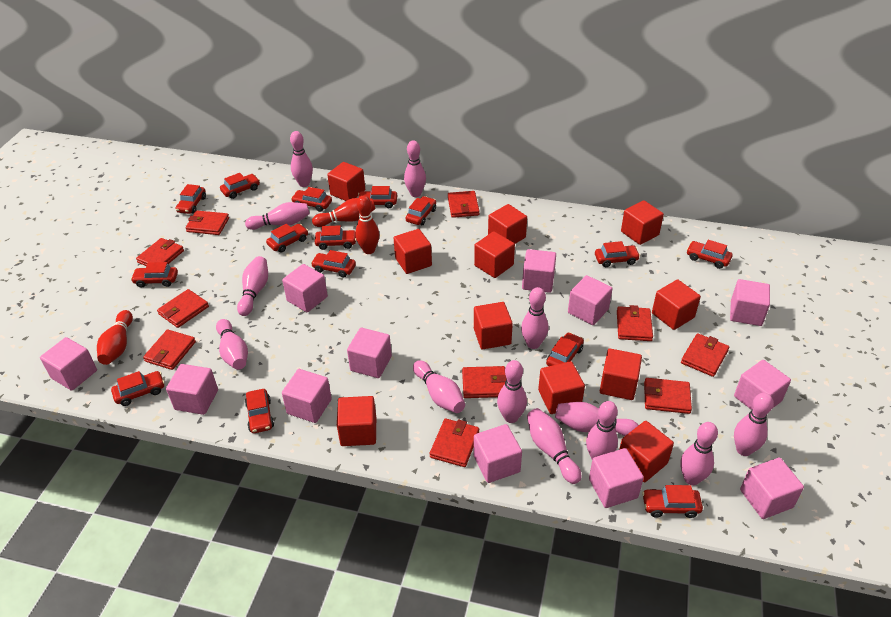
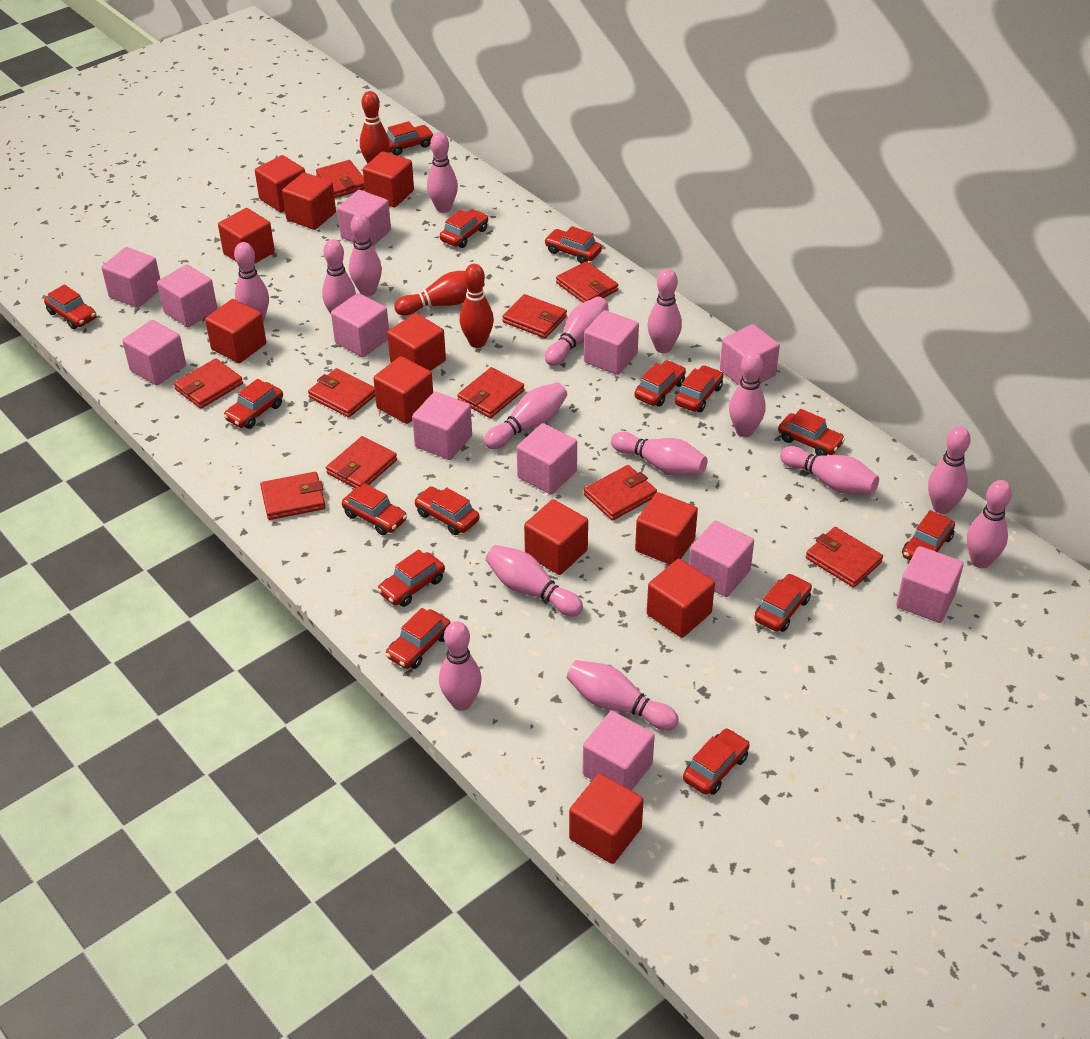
pink bowling pin: 13 -> 15

